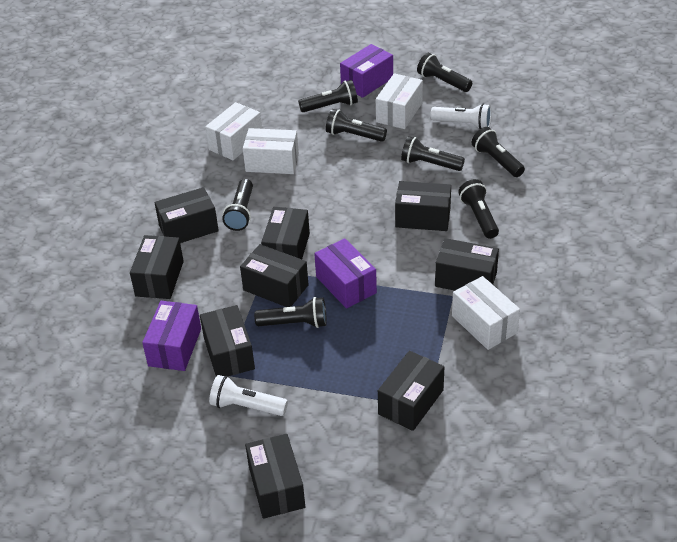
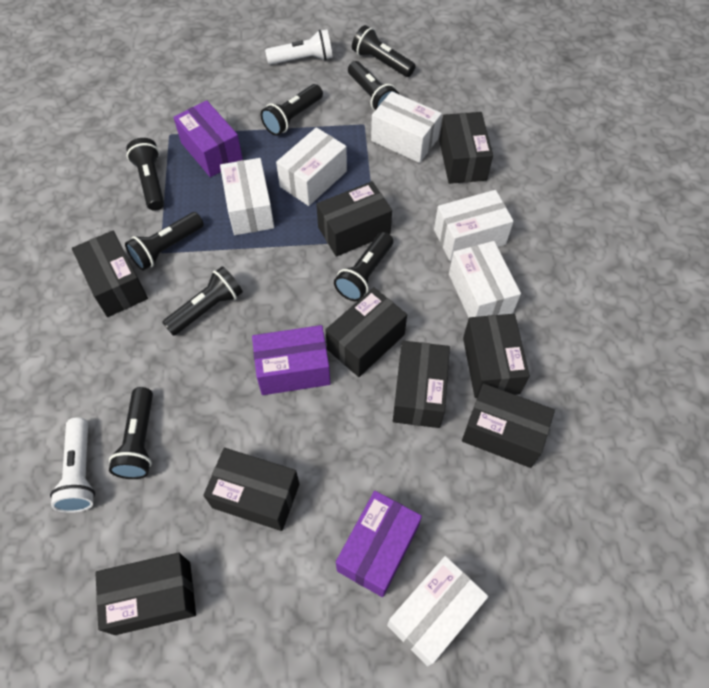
white box: 4 -> 6

